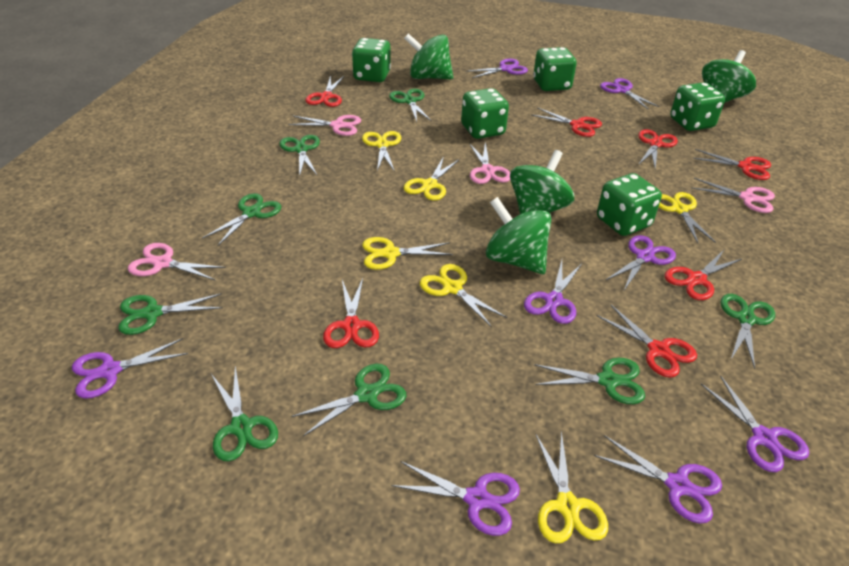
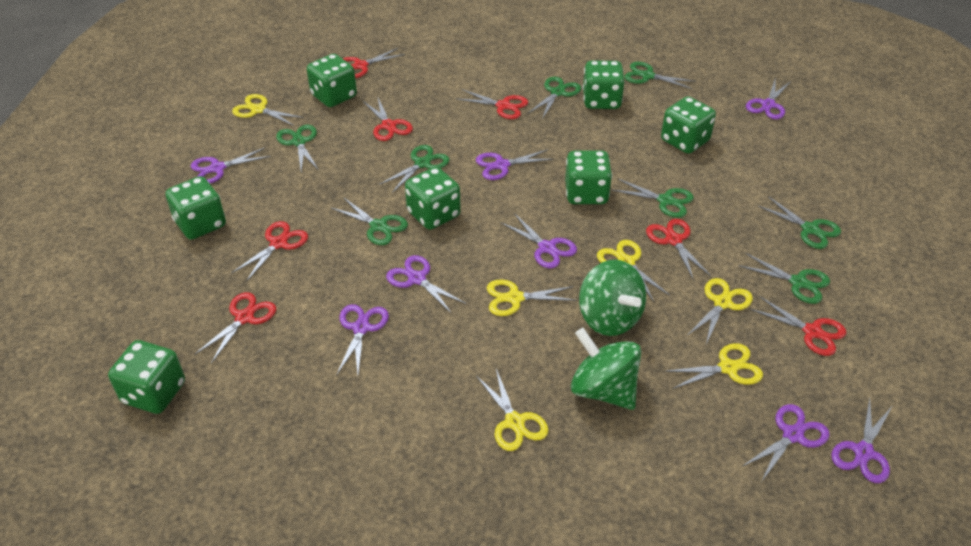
green dice: 5 -> 7
green spinning top: 4 -> 2
pink scissors: 4 -> 0

